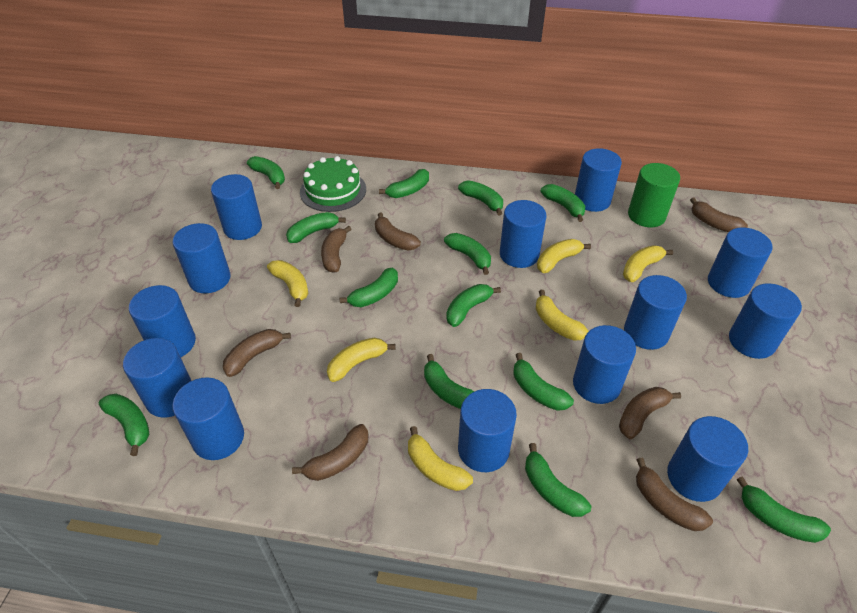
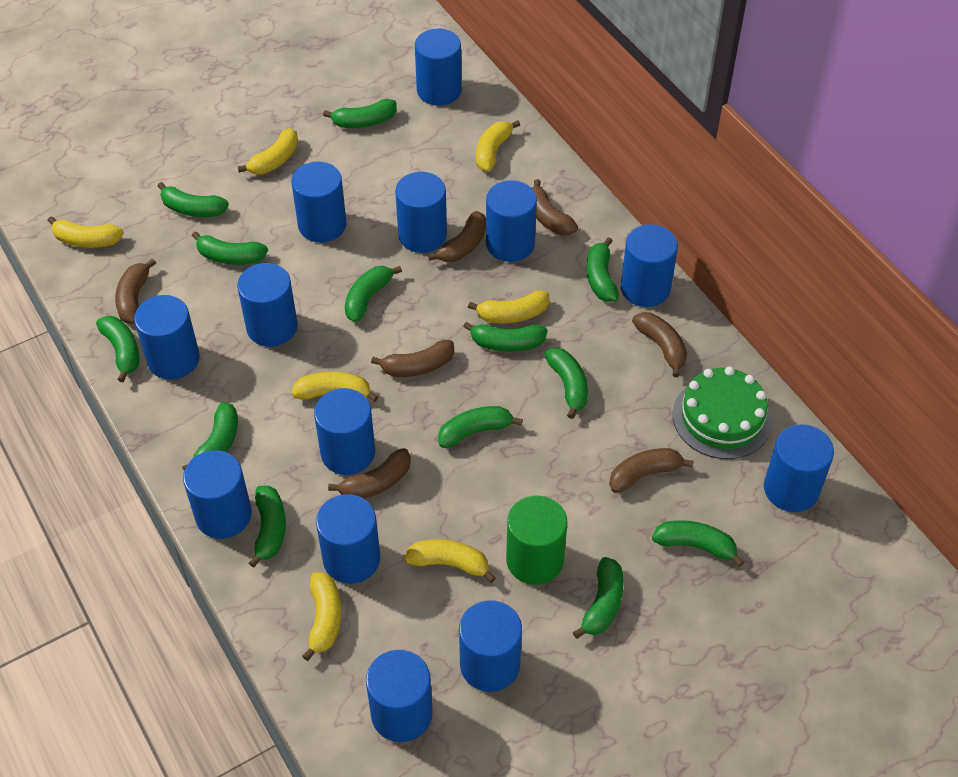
yellow banana: 6 -> 7

